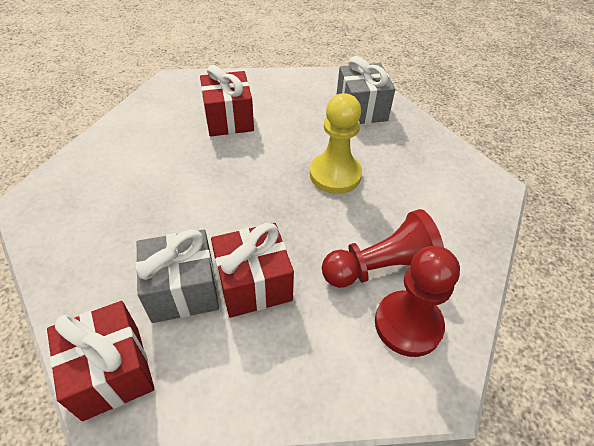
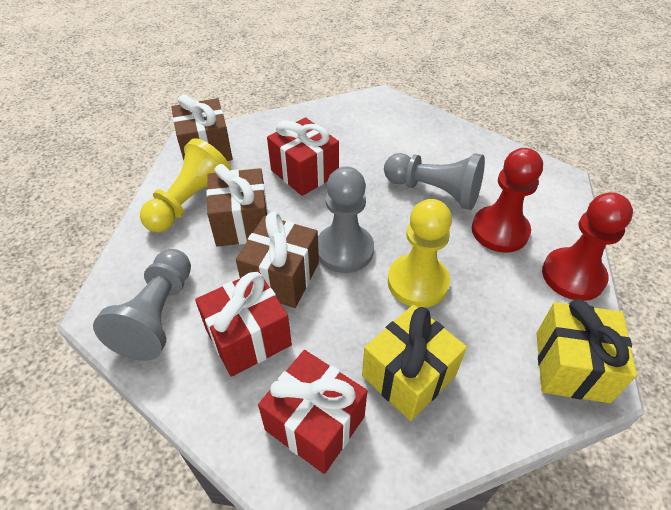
brown gift: 0 -> 3
grey gift: 2 -> 0
grey pawn: 0 -> 3
yellow gift: 0 -> 2
yellow pawn: 1 -> 2

